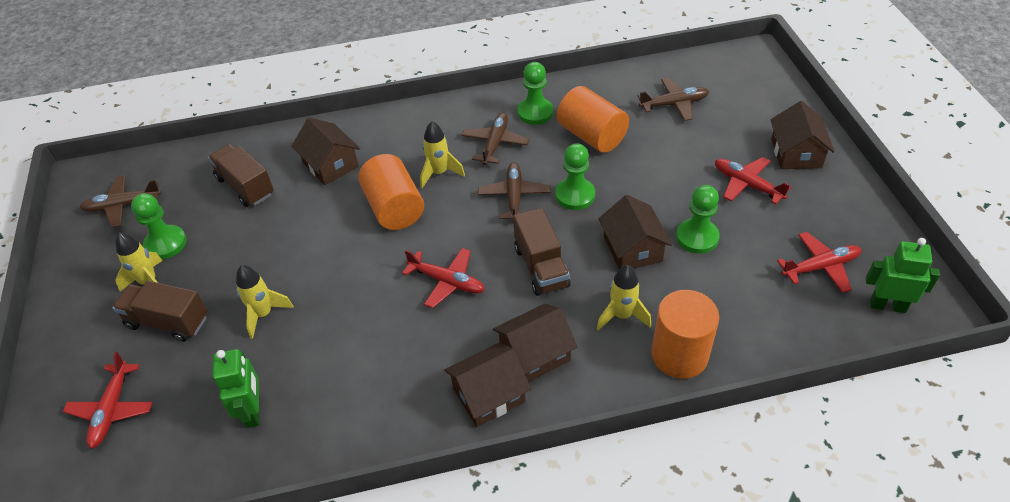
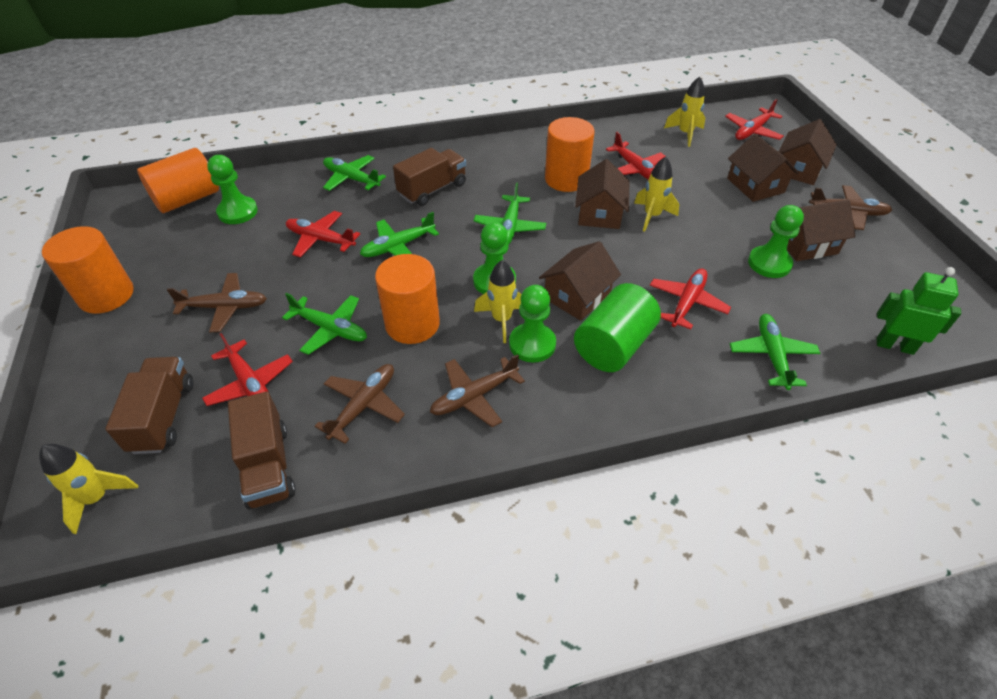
green cylinder: 0 -> 1
green plane: 0 -> 5
green robot: 2 -> 1
orange cylinder: 3 -> 4
red plane: 4 -> 5

